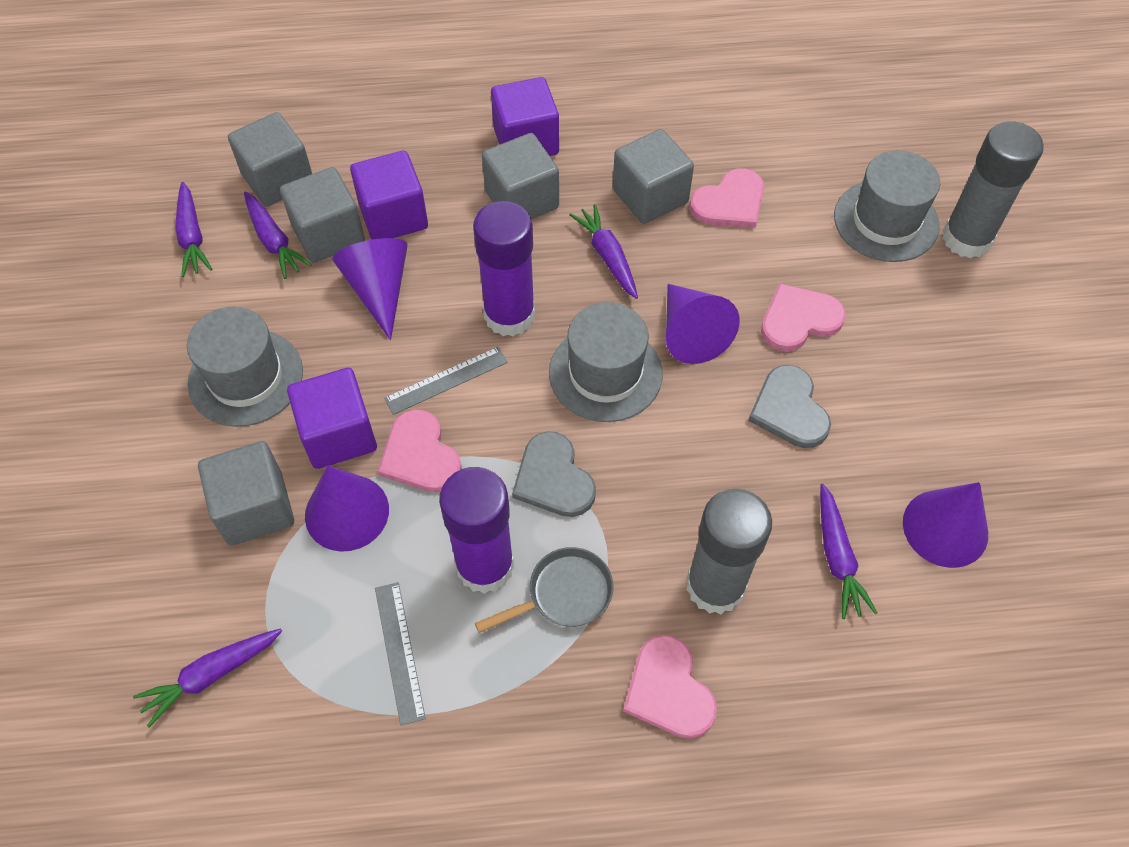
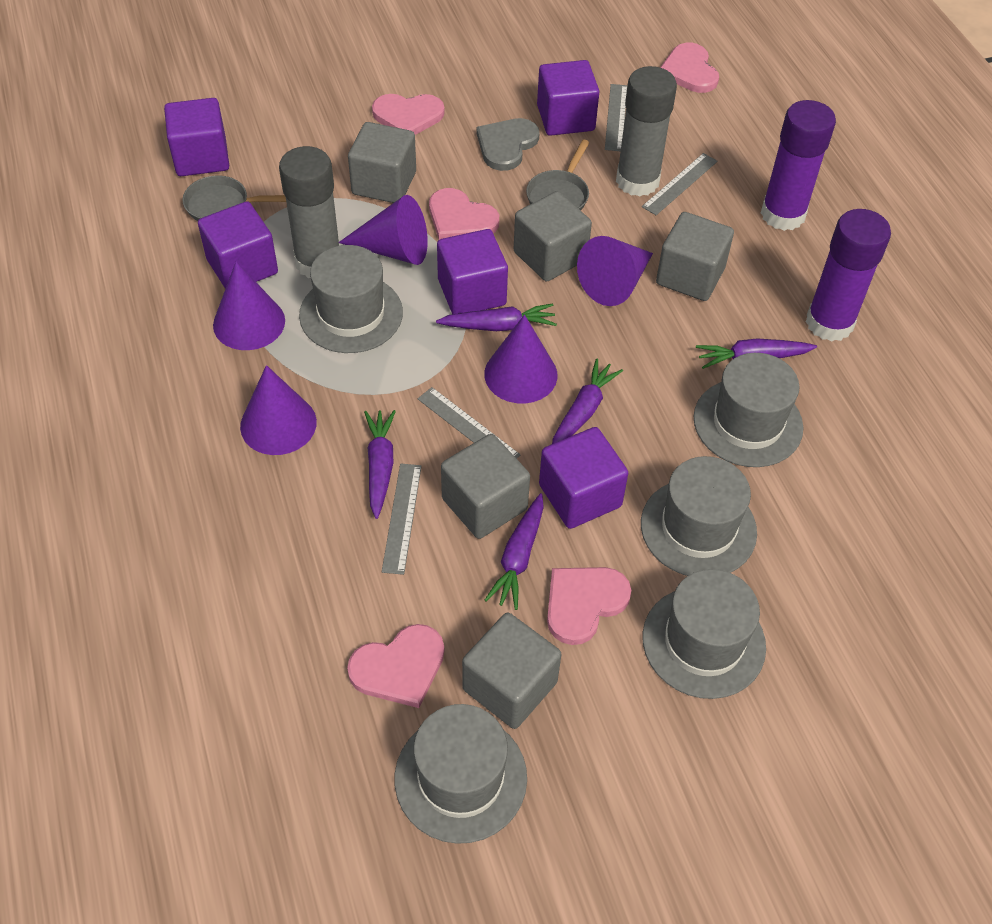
grey hat: 3 -> 5
grey heart: 2 -> 1
grey pan: 1 -> 2
grey ruler: 2 -> 4
pink heart: 4 -> 5
purple cone: 4 -> 5
purple cube: 3 -> 5

